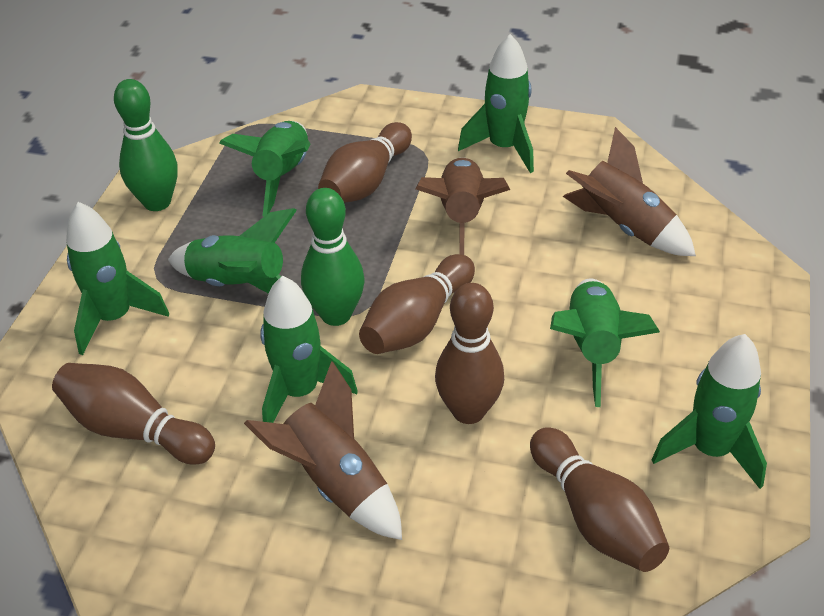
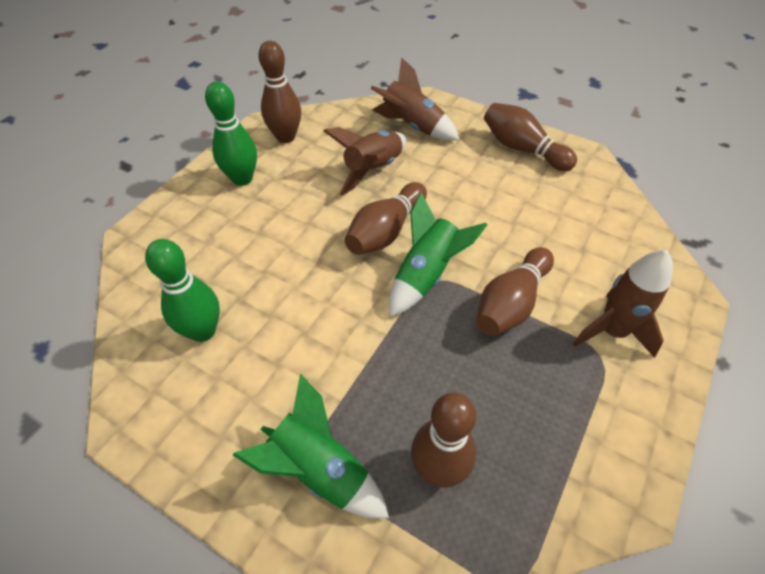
green rocket: 7 -> 2

